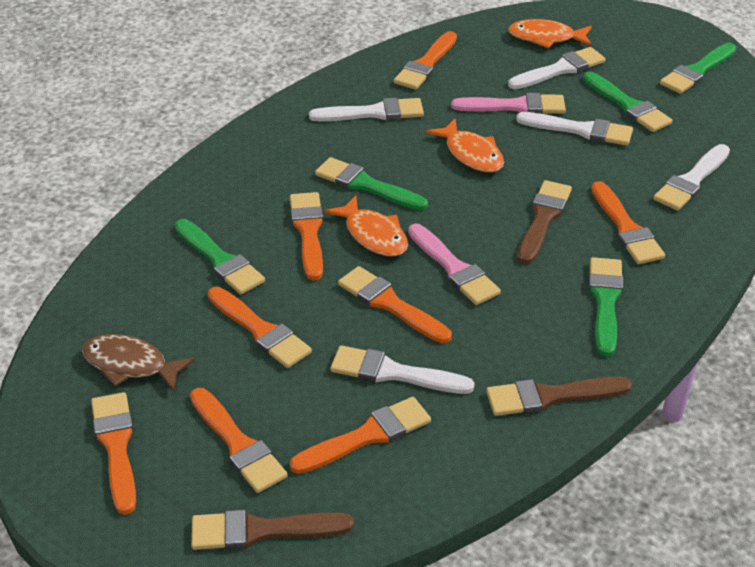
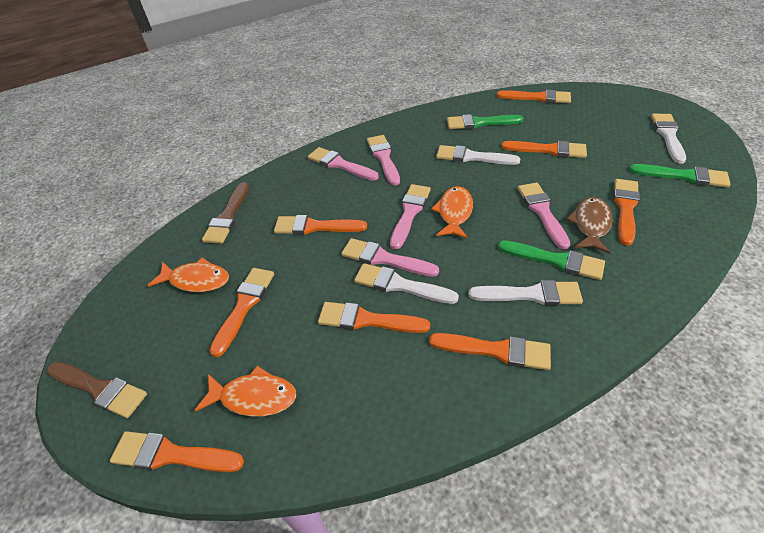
brown brush: 3 -> 2
green brush: 5 -> 3
pink brush: 2 -> 5
white brush: 5 -> 4

